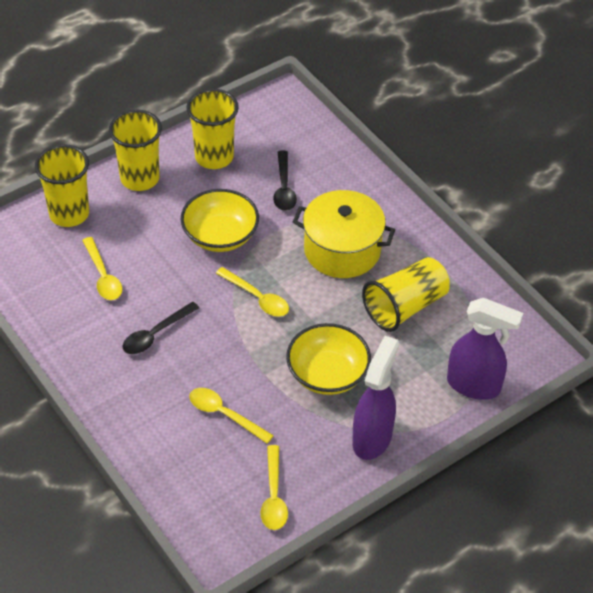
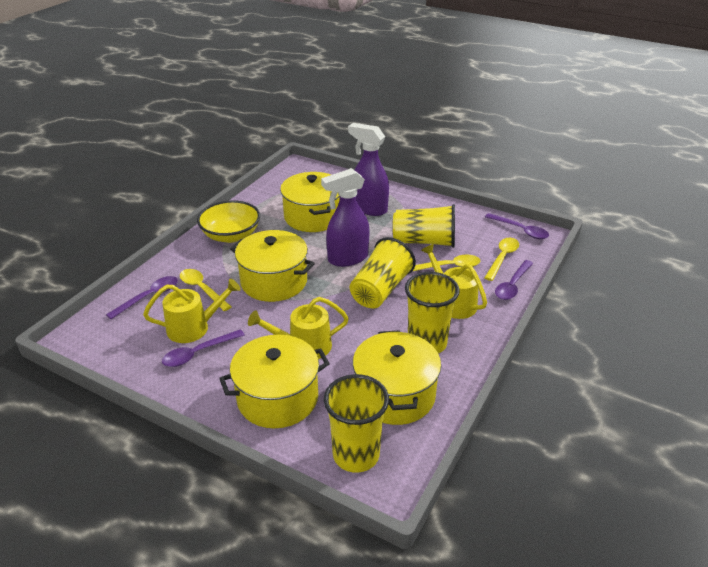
black spoon: 2 -> 0
purple spoon: 0 -> 4
yellow bowl: 2 -> 1
yellow pot: 1 -> 4
yellow spoon: 4 -> 3
yellow watering can: 0 -> 3

